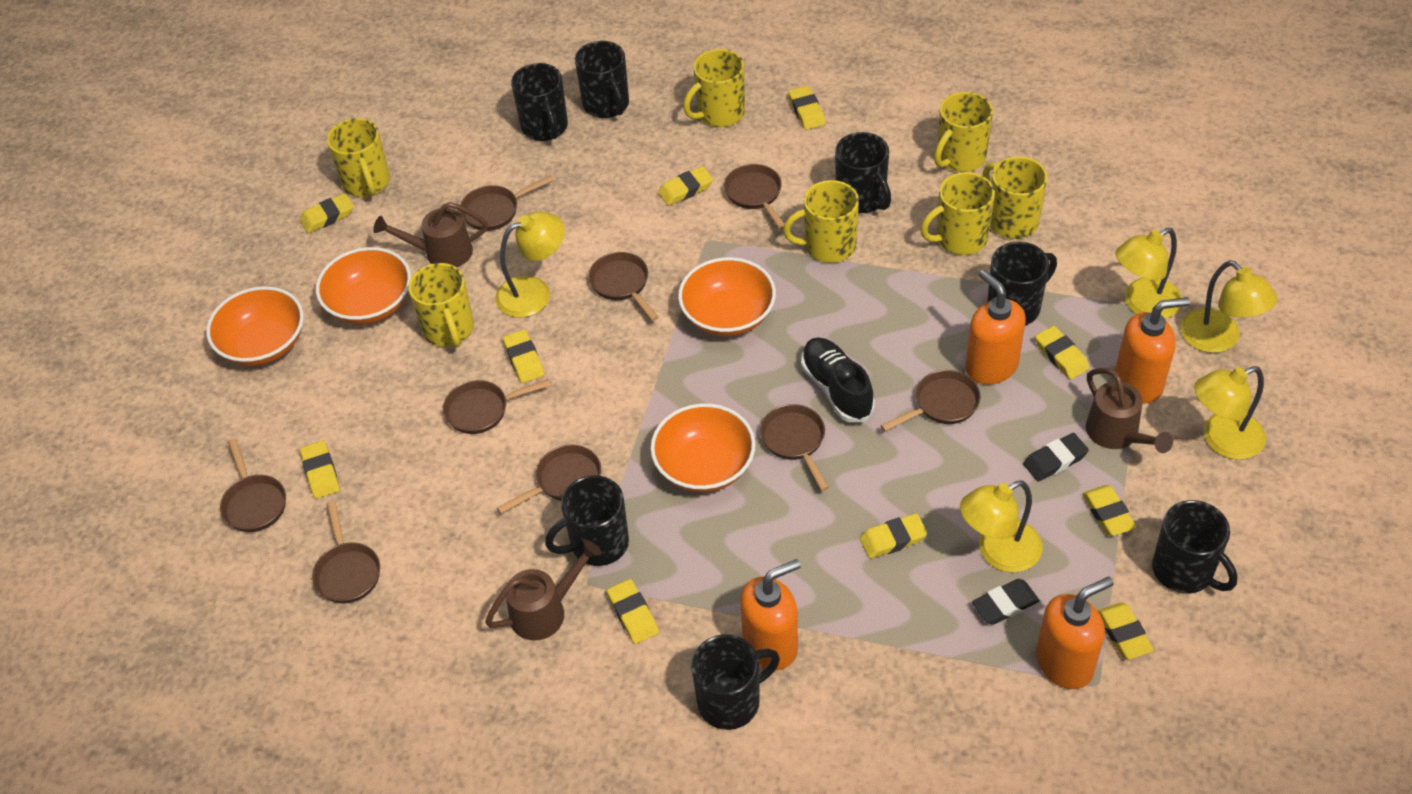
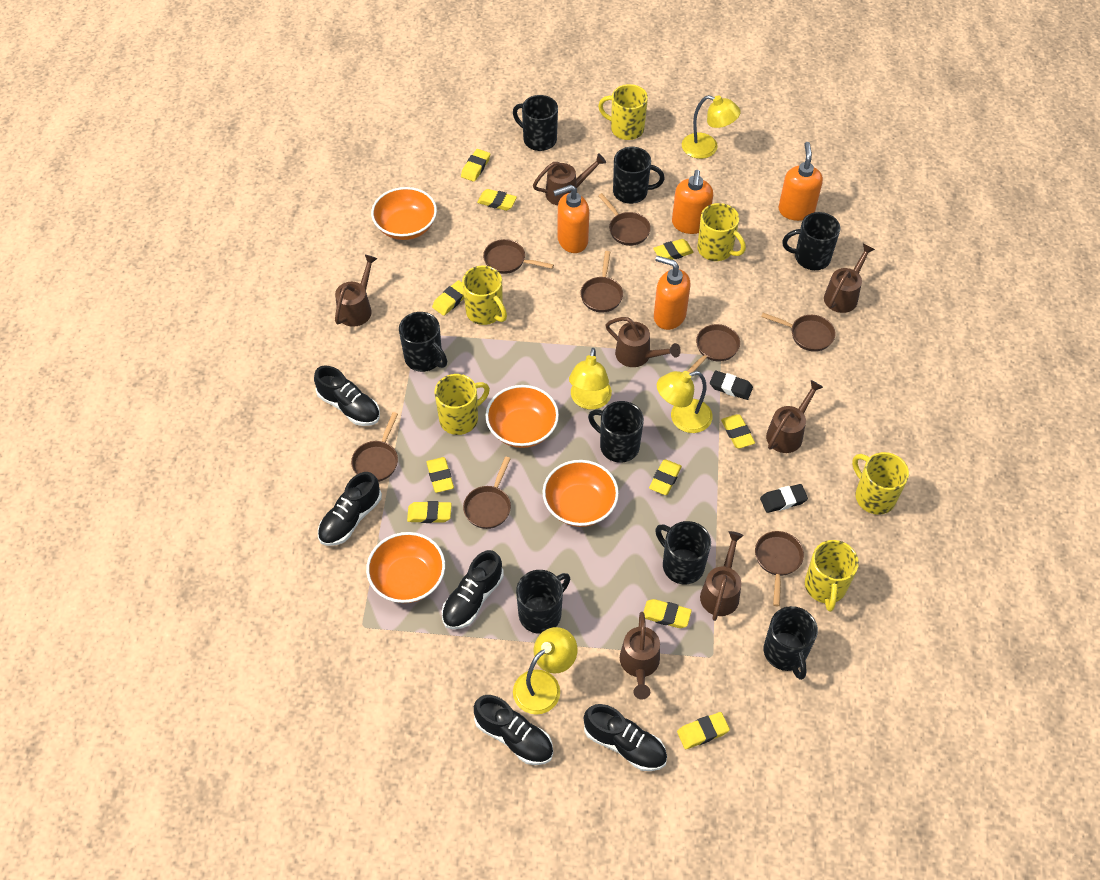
black mug: 7 -> 8
black shoe: 1 -> 5
brown pan: 9 -> 8
brown watering can: 3 -> 7
yellow lamp: 5 -> 4
yellow mug: 7 -> 6

